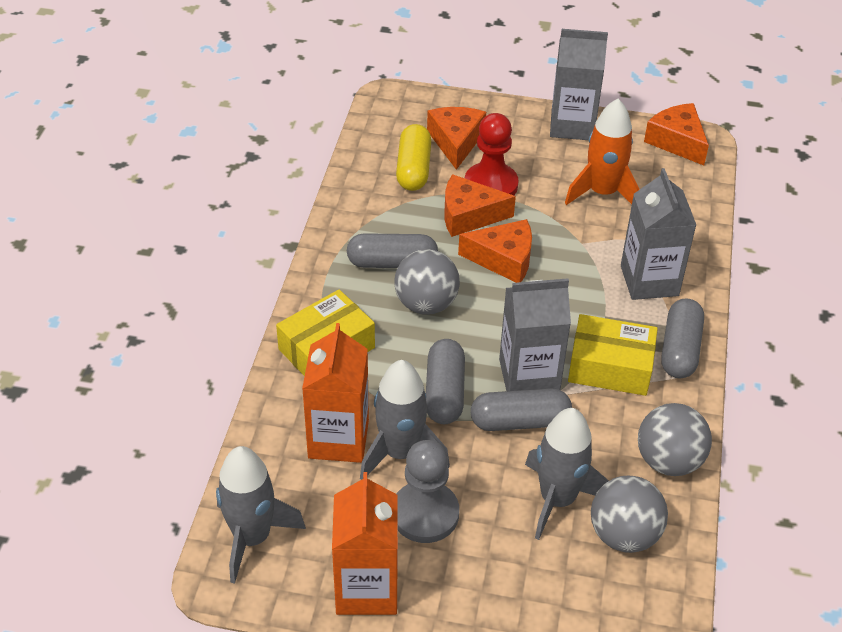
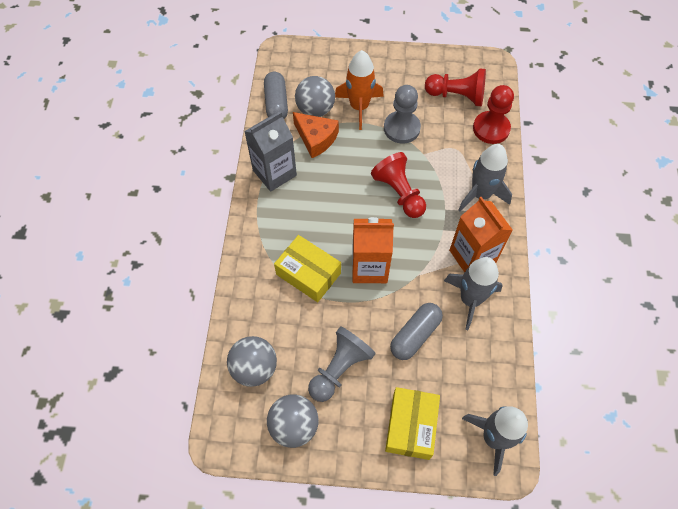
grey capsule: 4 -> 2
grey carton: 3 -> 1
grey pawn: 1 -> 2
orange cheese: 4 -> 1
red pawn: 1 -> 3
yellow capsule: 1 -> 0

